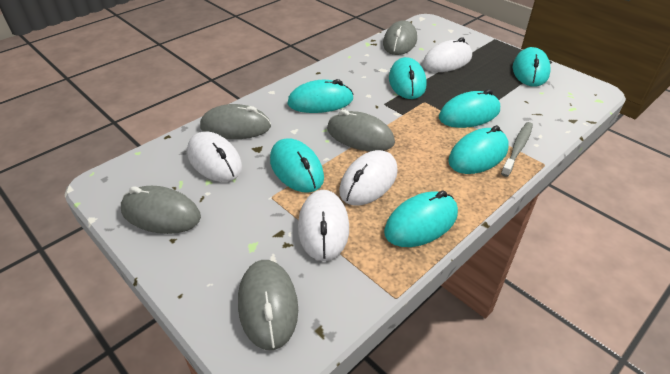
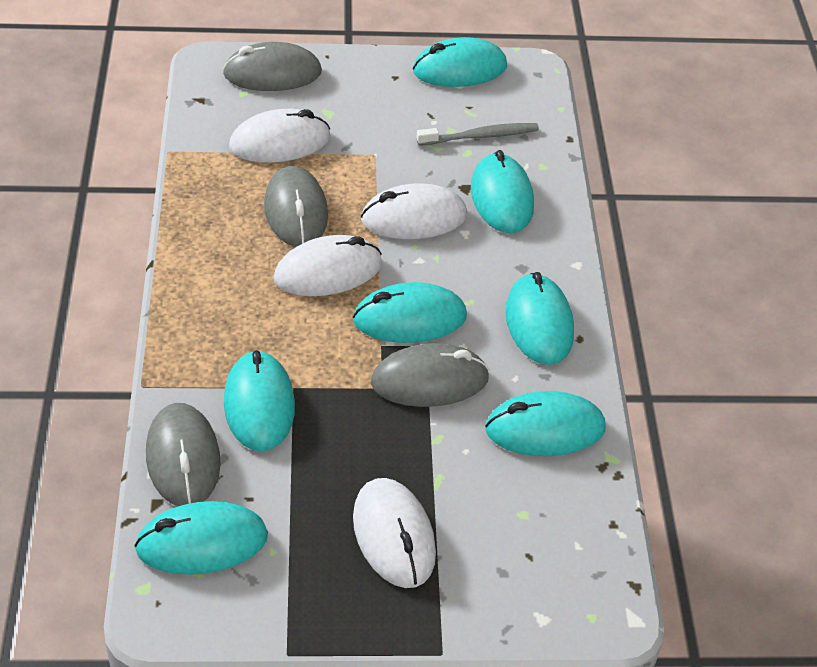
grey mouse: 5 -> 4

